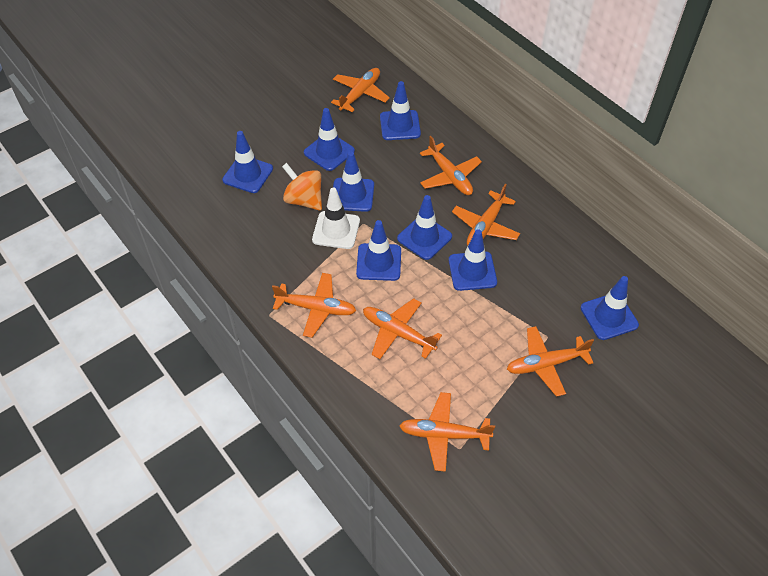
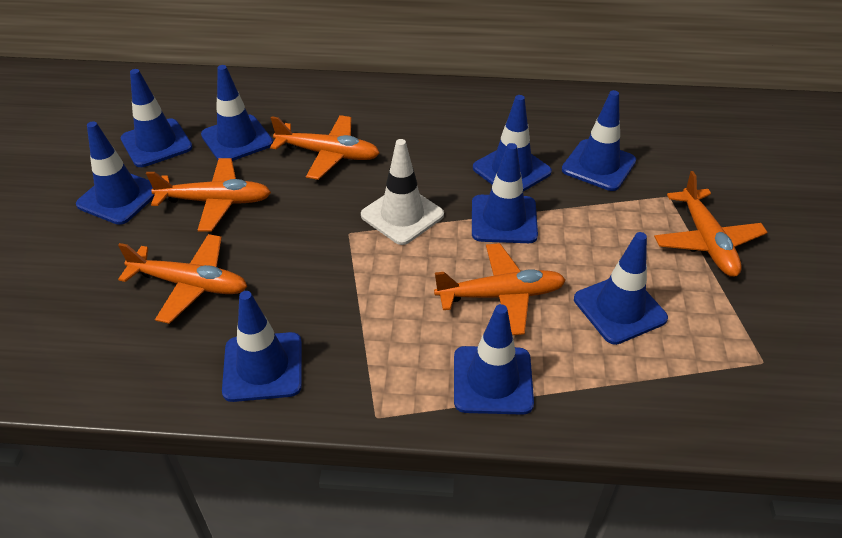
blue traffic cone: 8 -> 9
orange plane: 7 -> 5
orange spinning top: 1 -> 0

